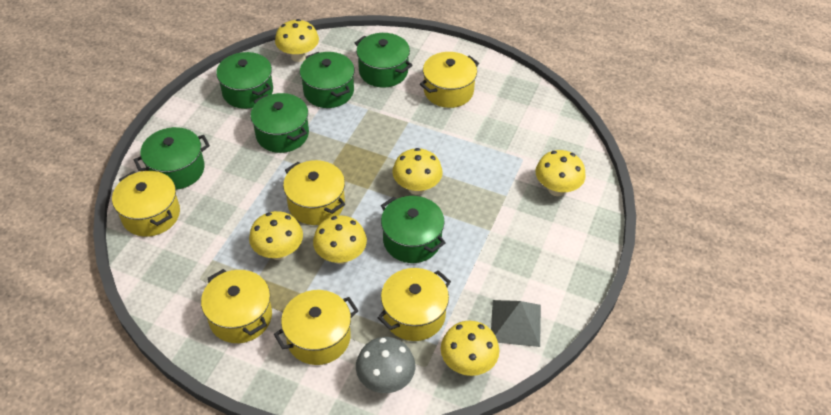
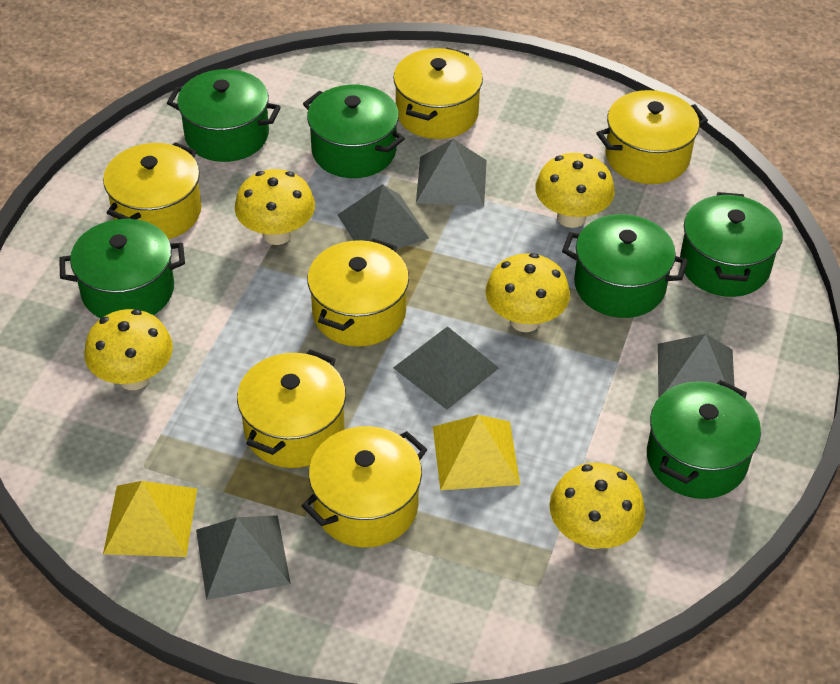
grey mushroom: 1 -> 0
grey pyramid: 1 -> 5
yellow mushroom: 6 -> 5
yellow pyramid: 0 -> 2

